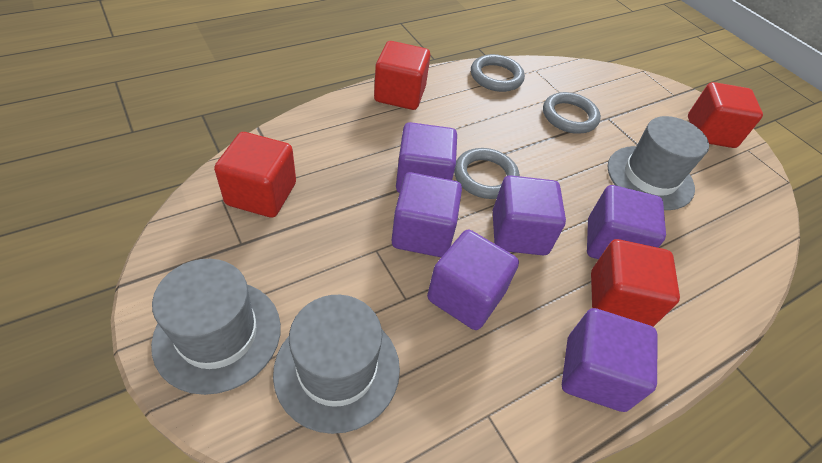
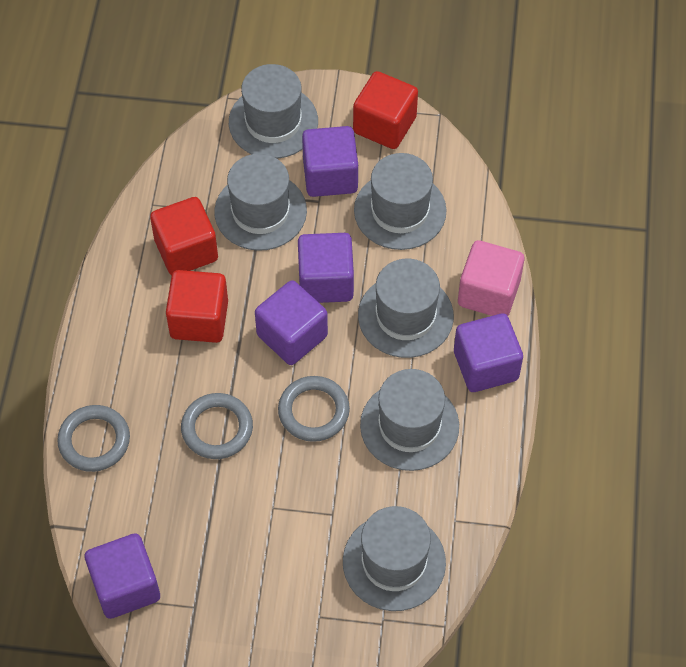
grey hat: 3 -> 6
pink cube: 0 -> 1
purple cube: 6 -> 5
red cube: 4 -> 3

